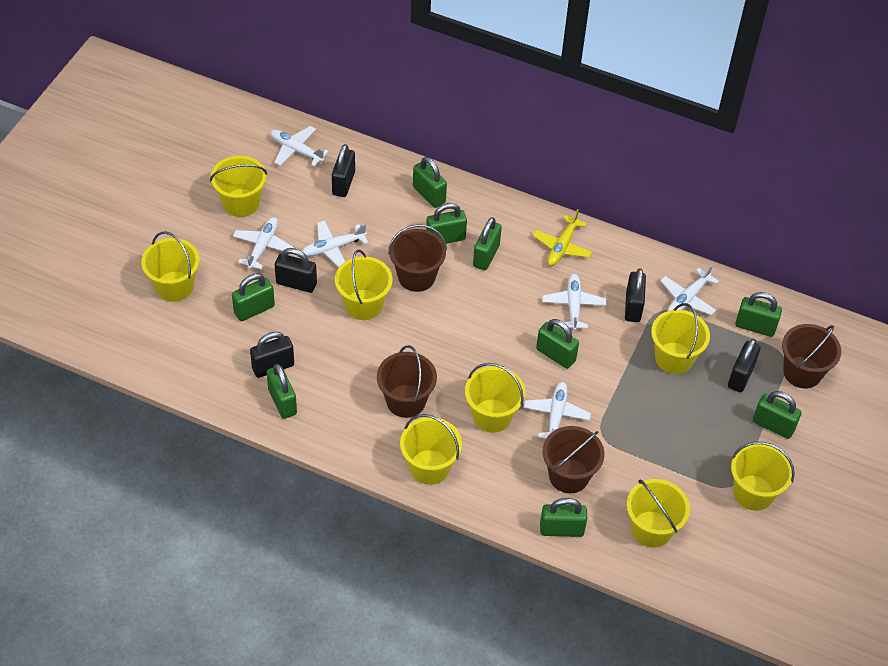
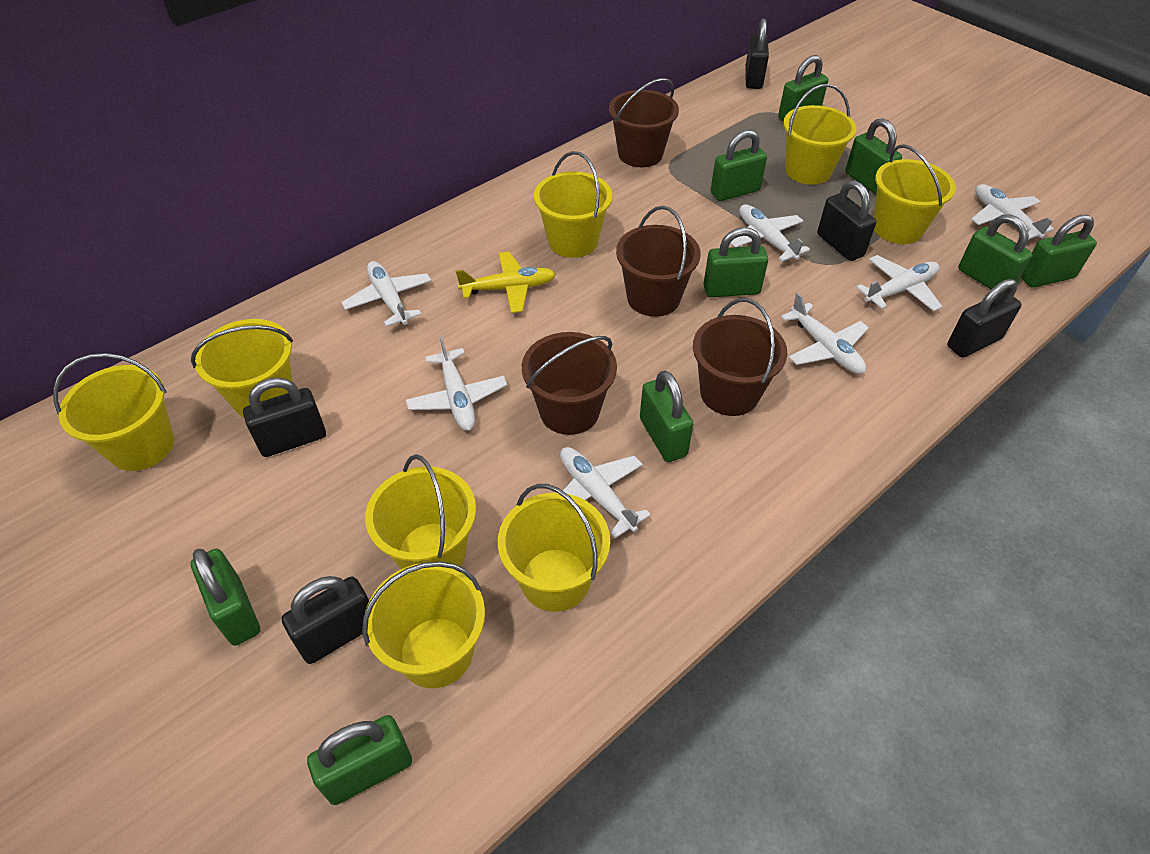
white plane: 6 -> 7

